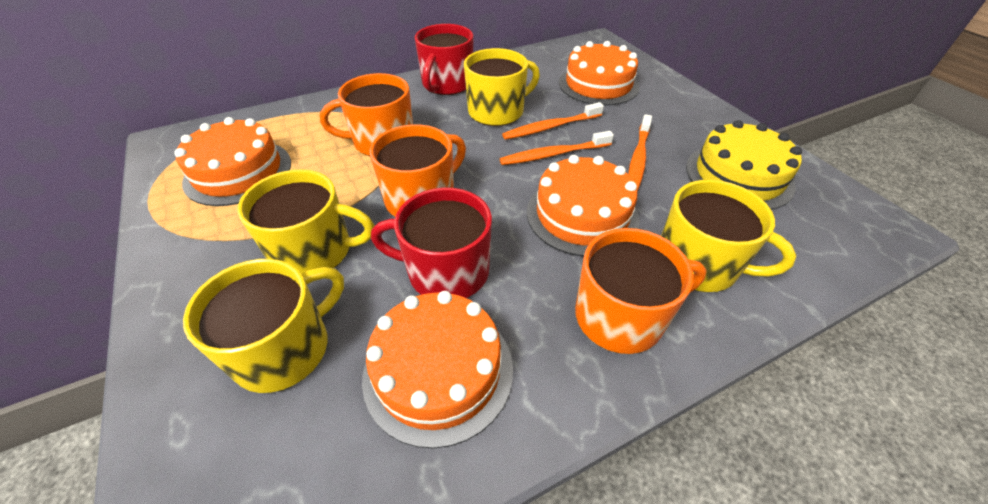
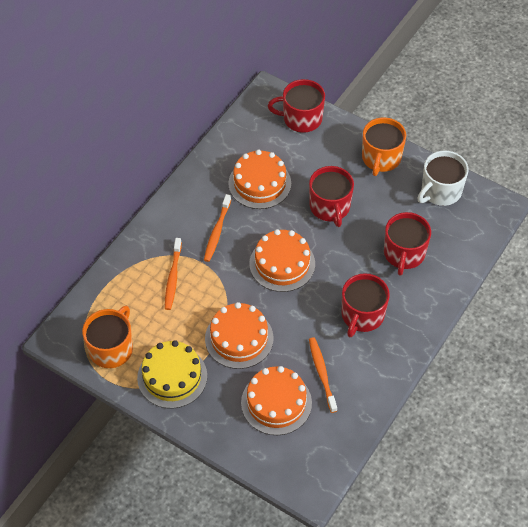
orange mug: 3 -> 2
red mug: 2 -> 4
white mug: 0 -> 1
yellow mug: 4 -> 0

